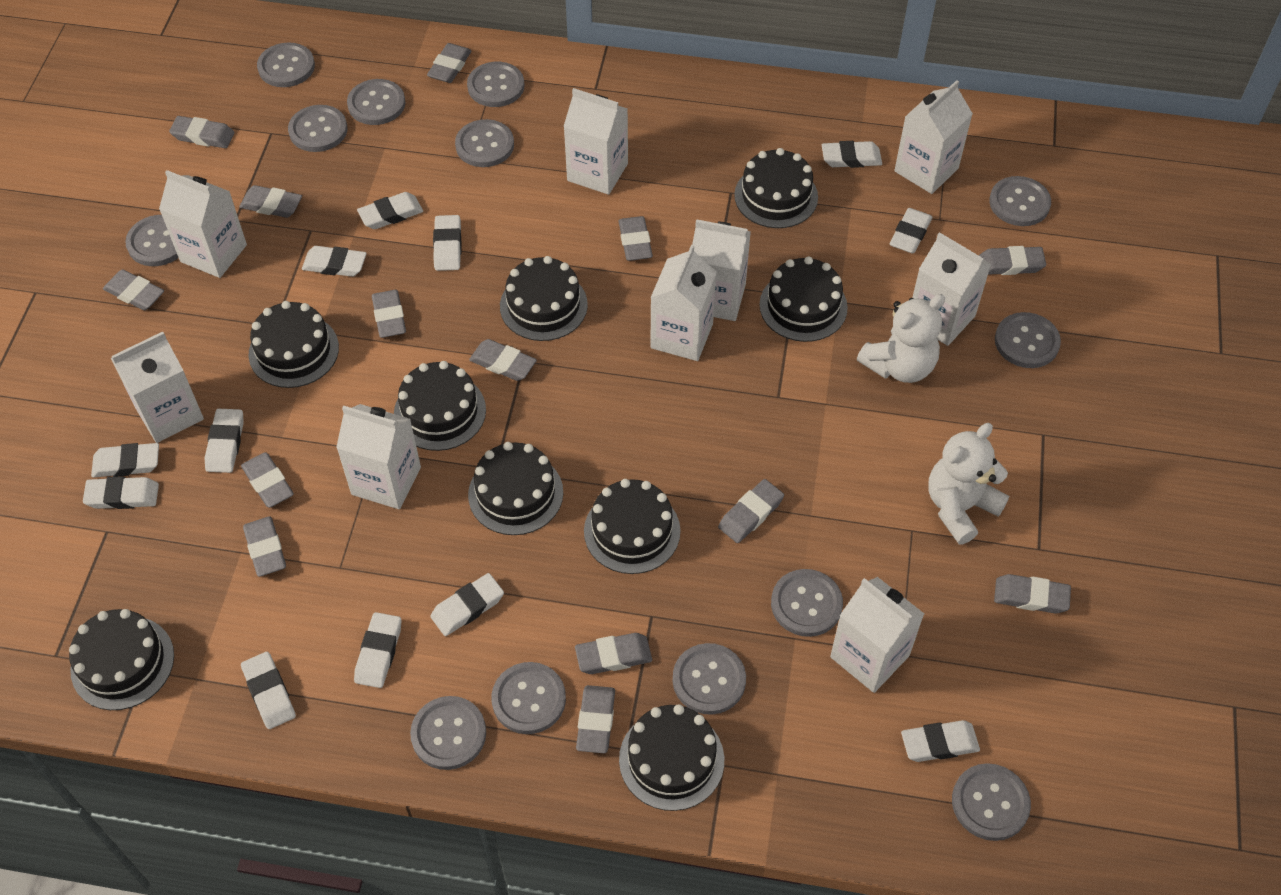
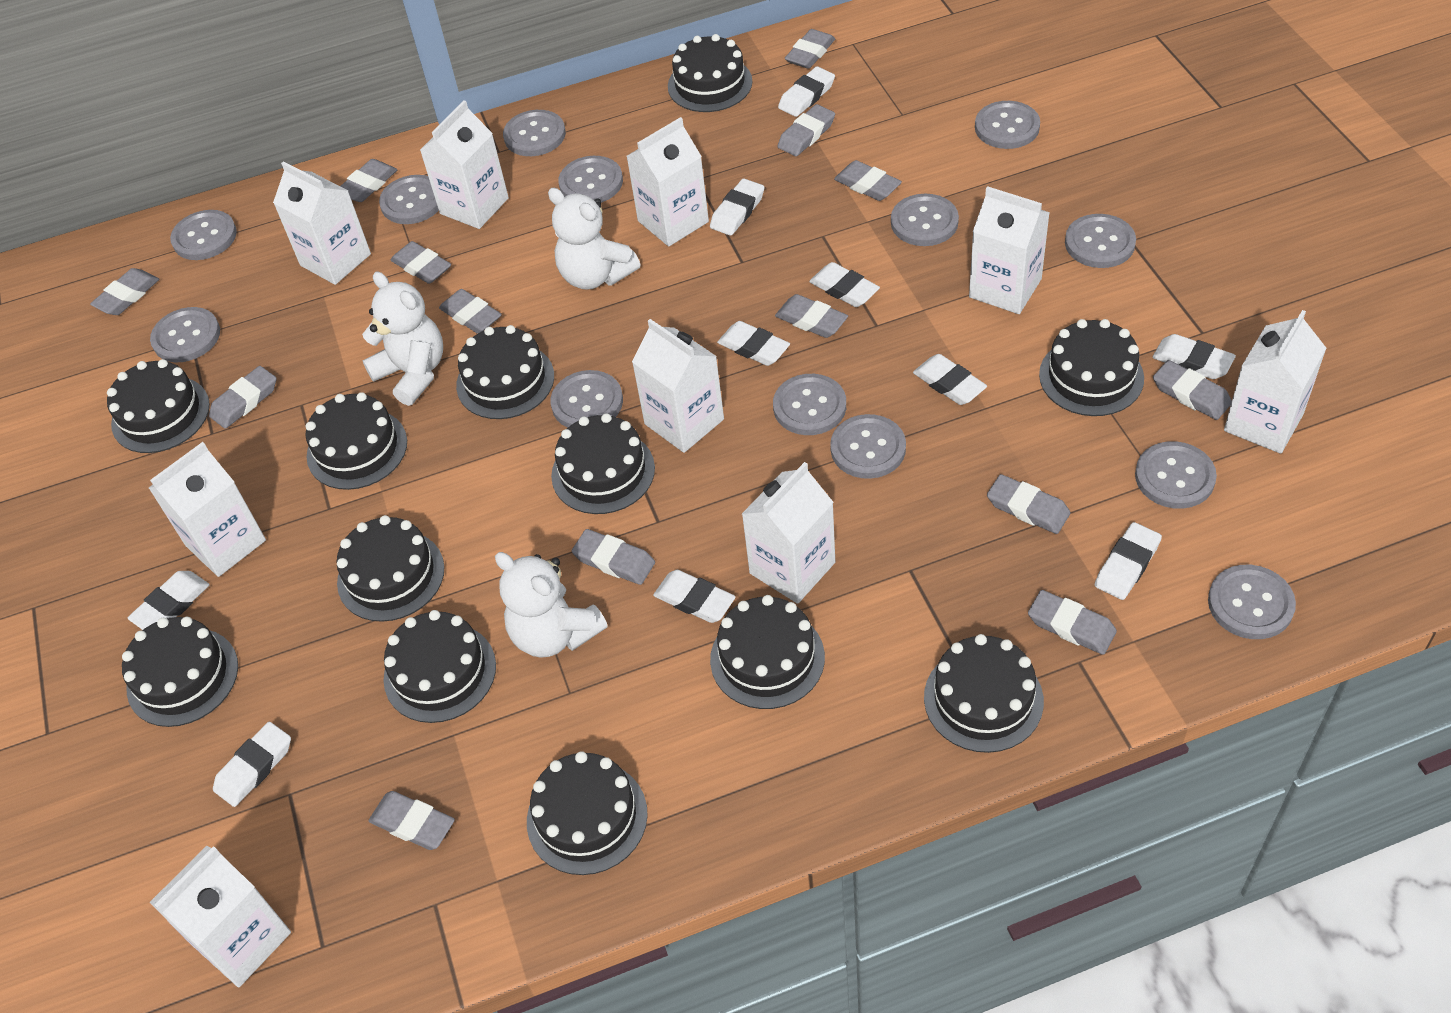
black cake: 9 -> 12
white eraser: 12 -> 10
white teddy bear: 2 -> 3

